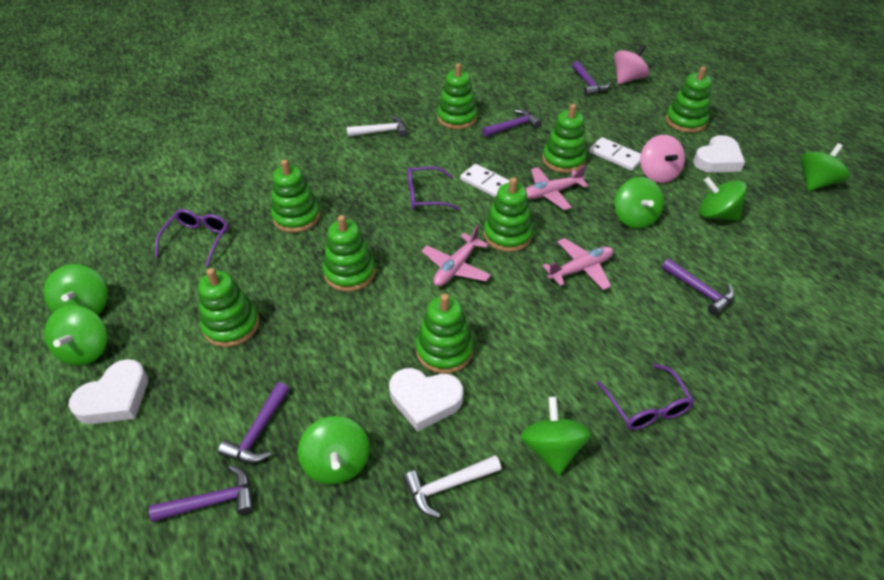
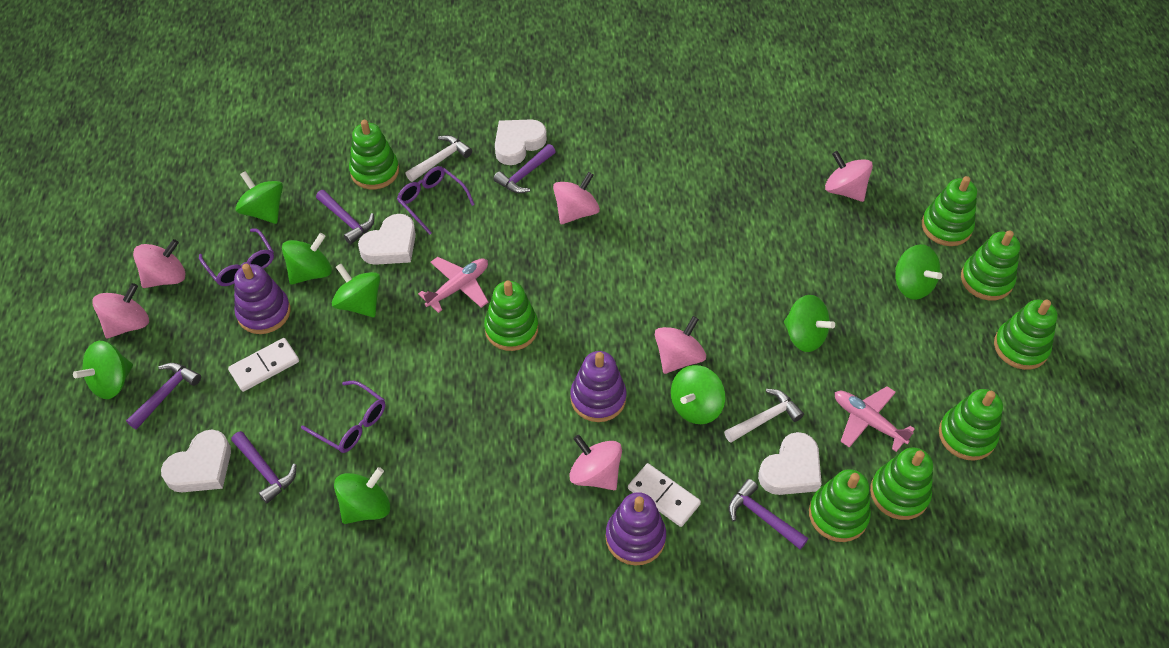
green spinning top: 7 -> 8
pink plane: 3 -> 2
pink spinning top: 2 -> 6
purple stacking toy: 0 -> 3
white heart: 3 -> 4

